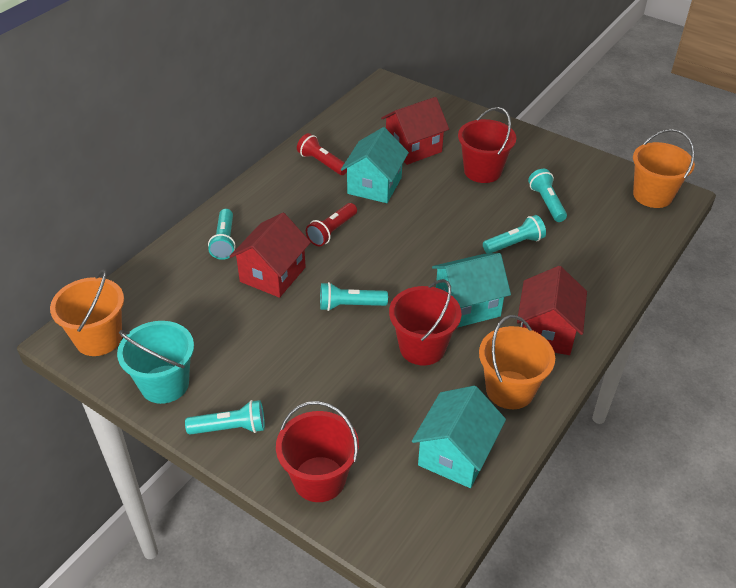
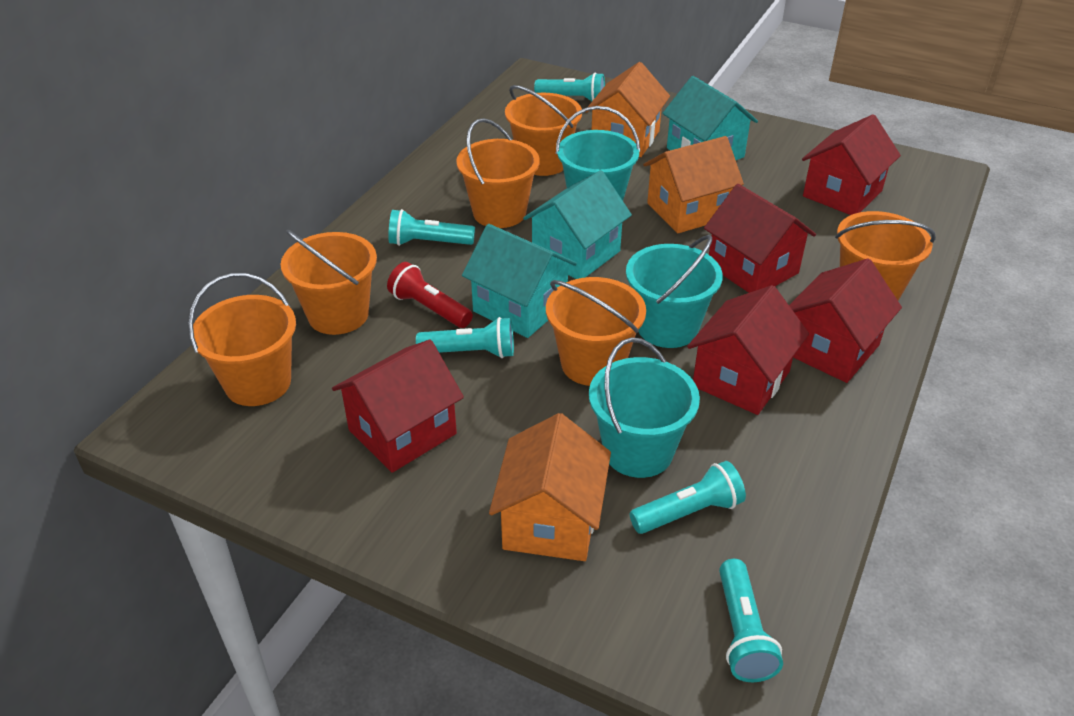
orange bucket: 3 -> 6
orange house: 0 -> 3
red bucket: 3 -> 0
red flashlight: 2 -> 1
red house: 3 -> 5
turquoise bucket: 1 -> 3

